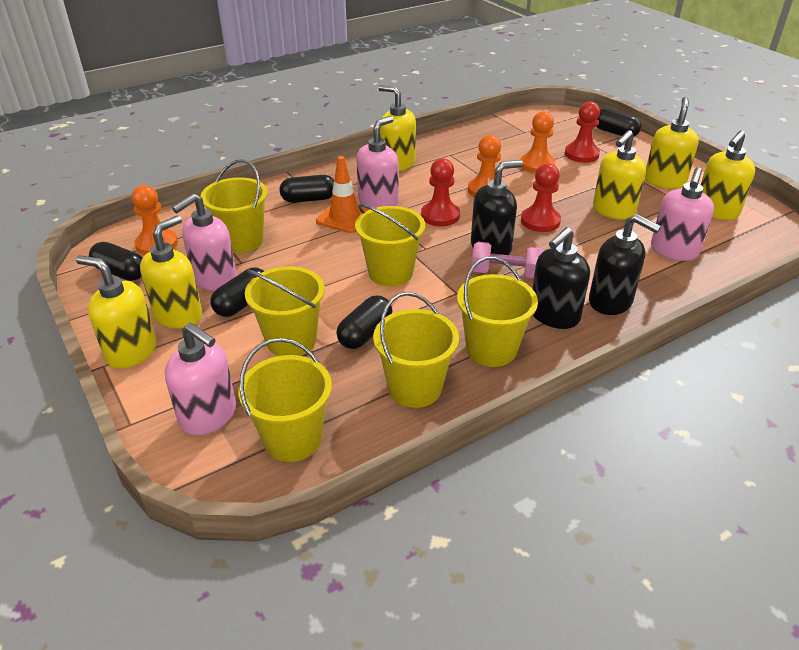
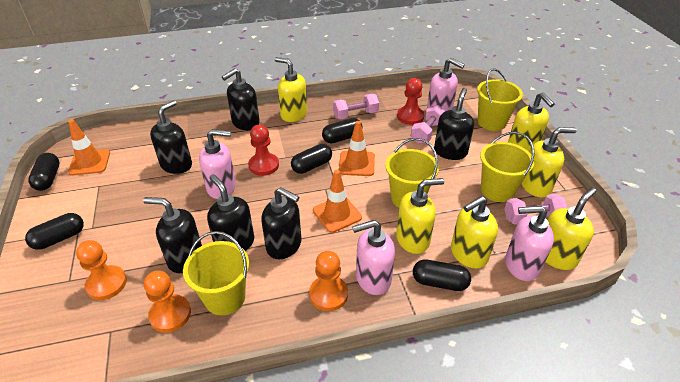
black soap dispenser: 3 -> 6
orange traffic cone: 1 -> 3
pink dumbbell: 1 -> 3
red pawn: 3 -> 2
yellow bucket: 6 -> 4

